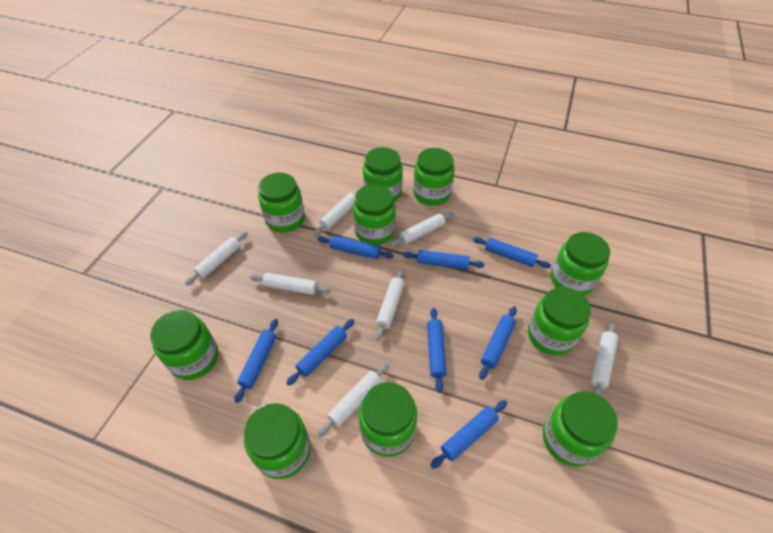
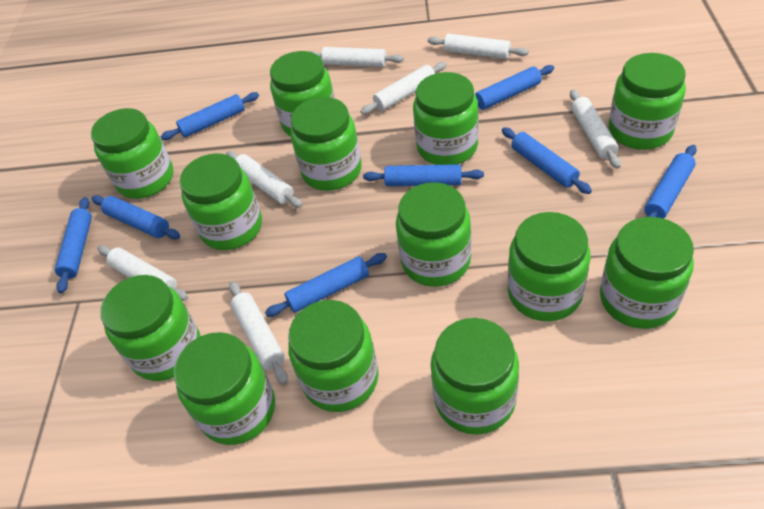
green jar: 10 -> 13

